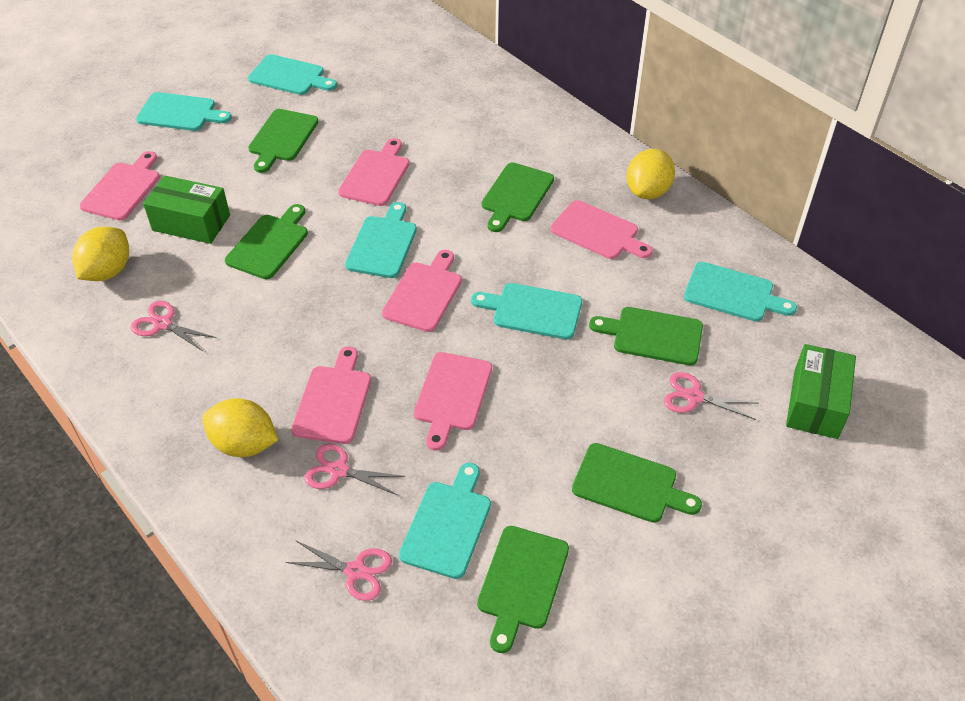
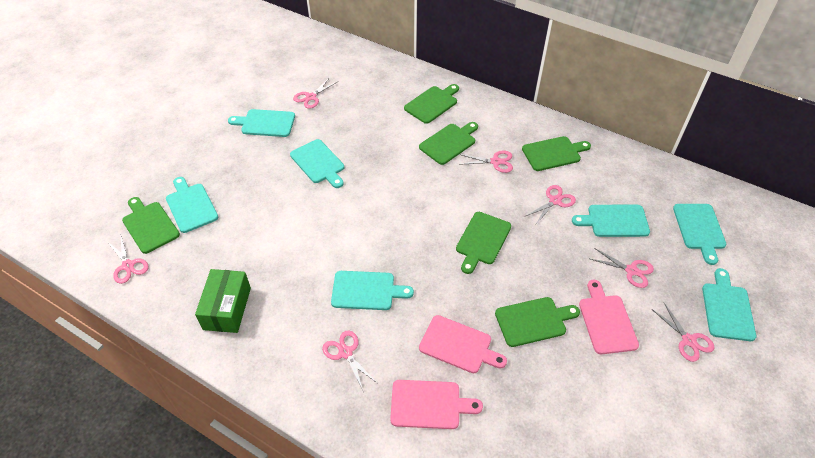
green box: 2 -> 1
pink cutting board: 6 -> 3
pink scissors: 4 -> 7
turquoise cutting board: 6 -> 7
yellow lemon: 3 -> 0

